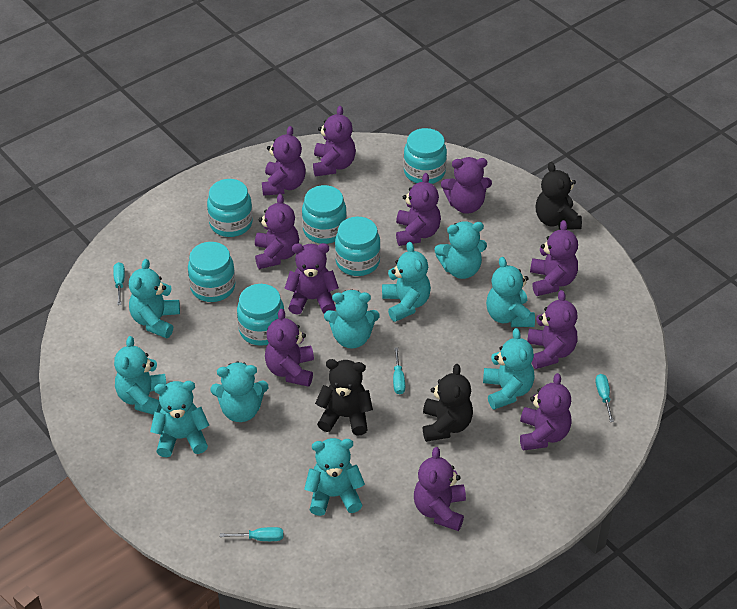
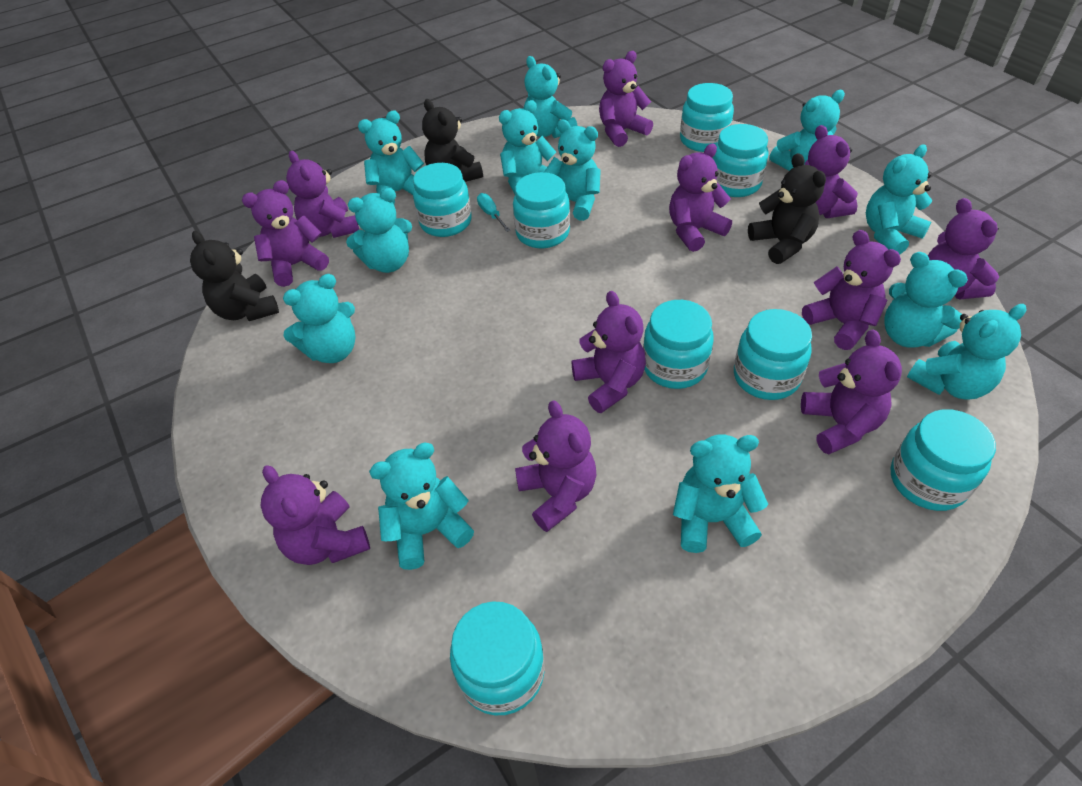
turquoise jar: 6 -> 8
turquoise screwdriver: 4 -> 1
turquoise teddy bear: 10 -> 12

